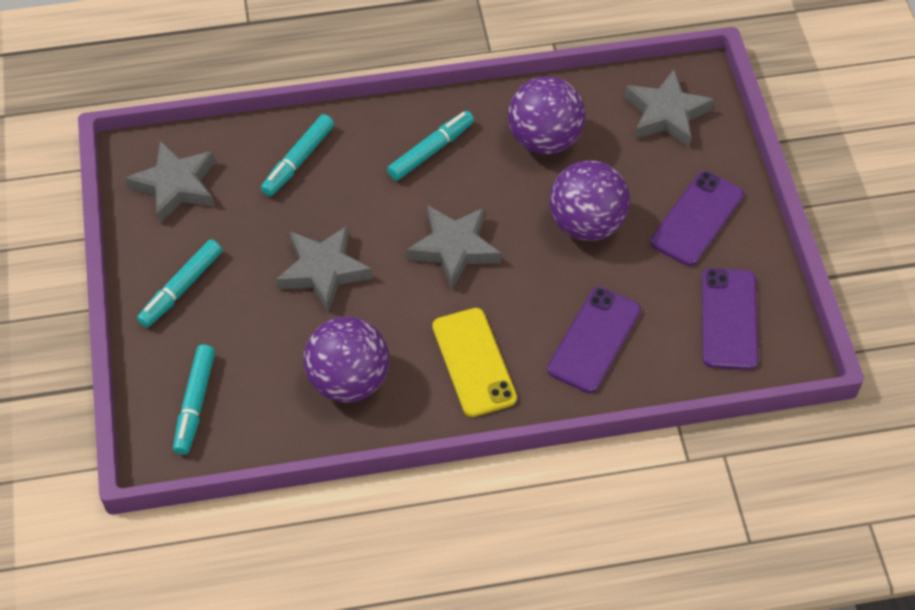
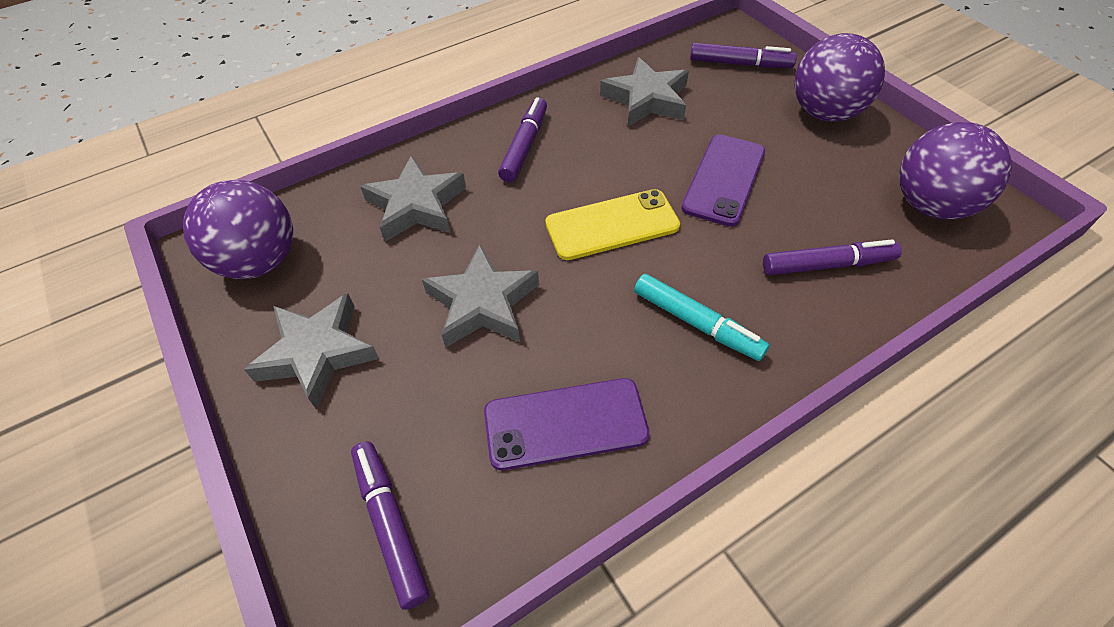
purple marker: 0 -> 4
purple phone: 3 -> 2
turquoise marker: 4 -> 1

